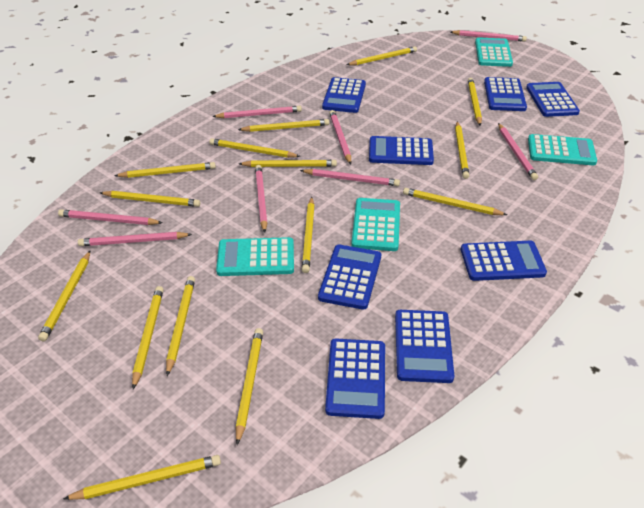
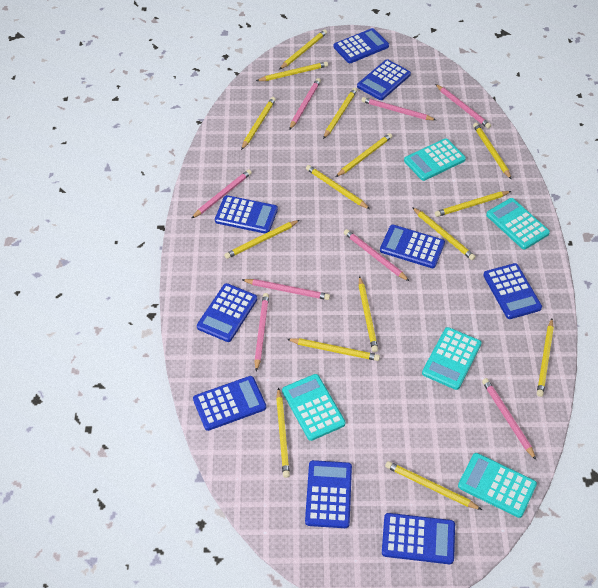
blue calculator: 8 -> 9
turquoise calculator: 4 -> 5

